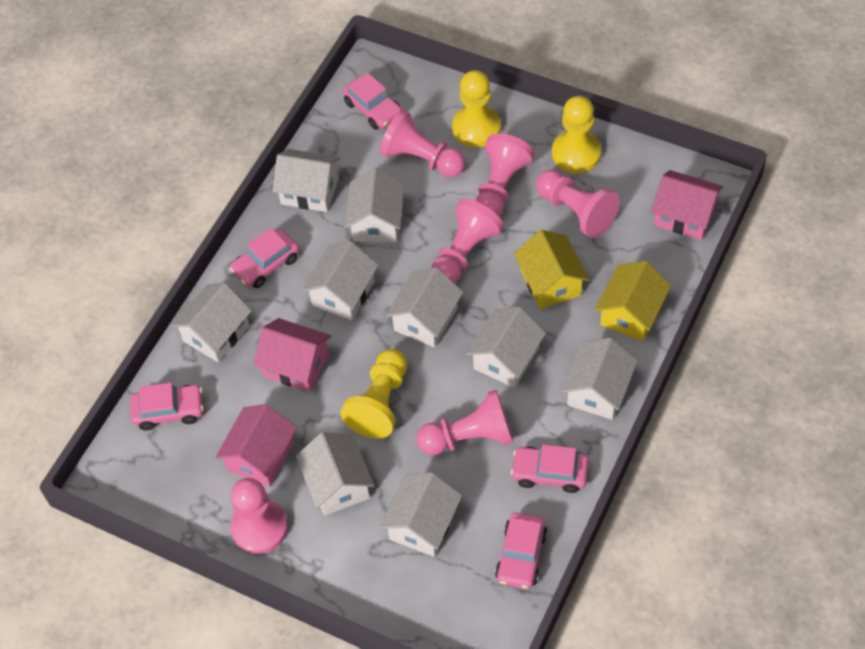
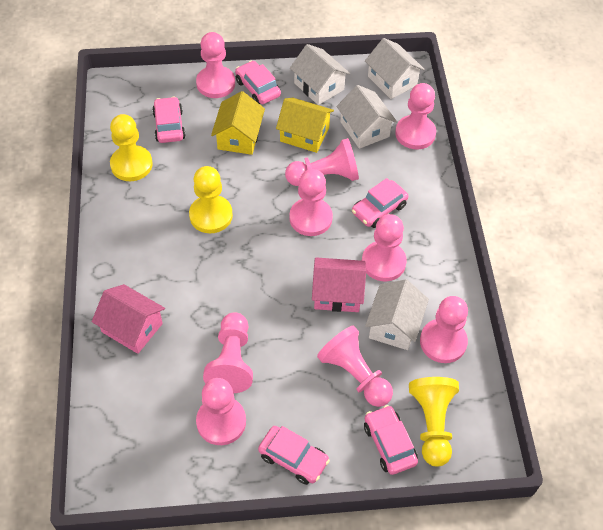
pink house: 3 -> 2
pink pawn: 6 -> 9
white house: 9 -> 4

